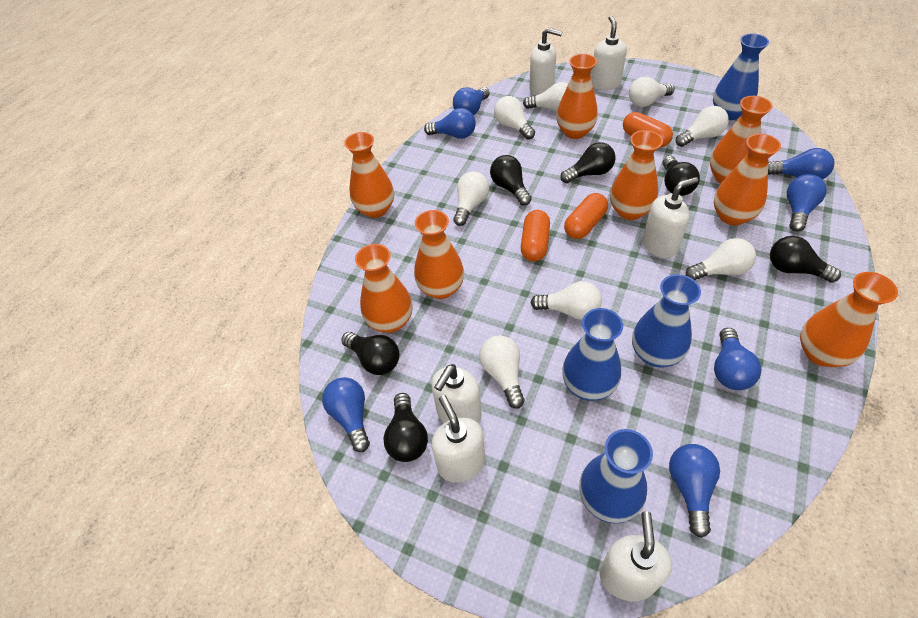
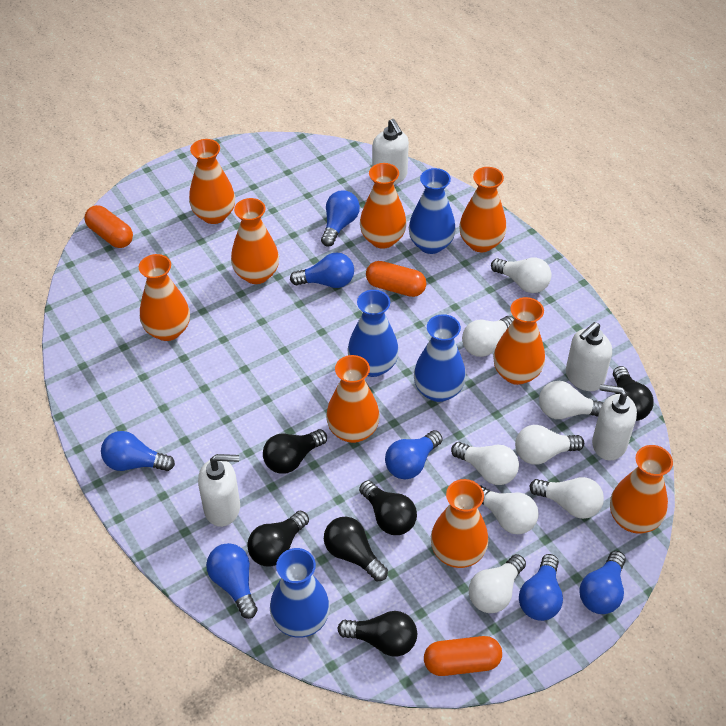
orange vase: 8 -> 9
white soap dispenser: 6 -> 4

